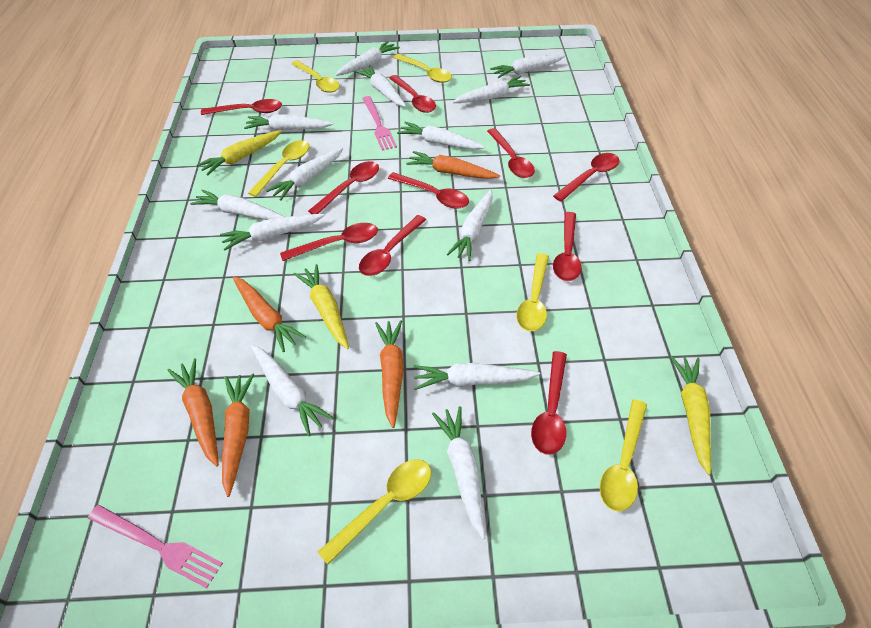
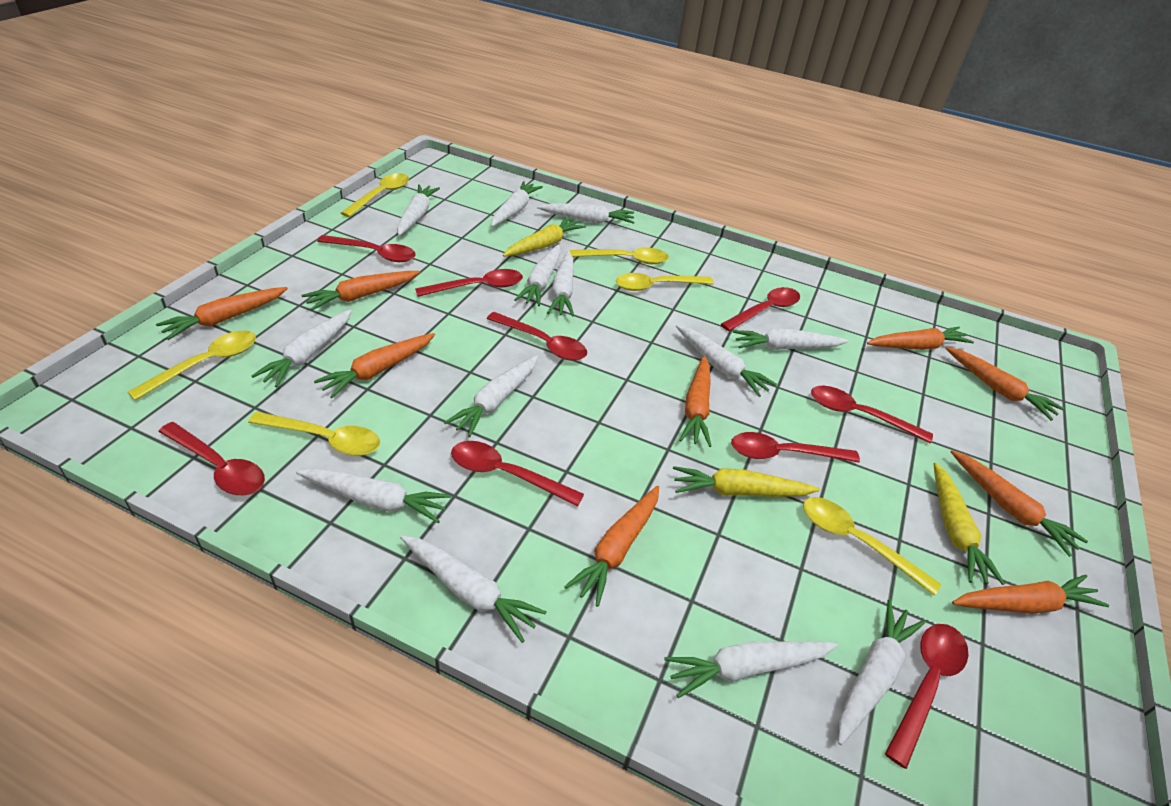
orange carrot: 5 -> 9
pink fork: 2 -> 0
red spoon: 10 -> 9

